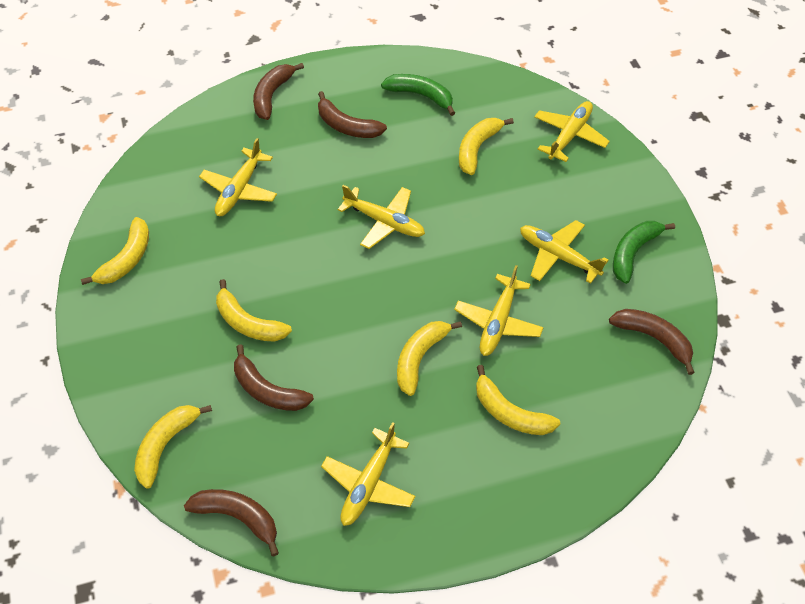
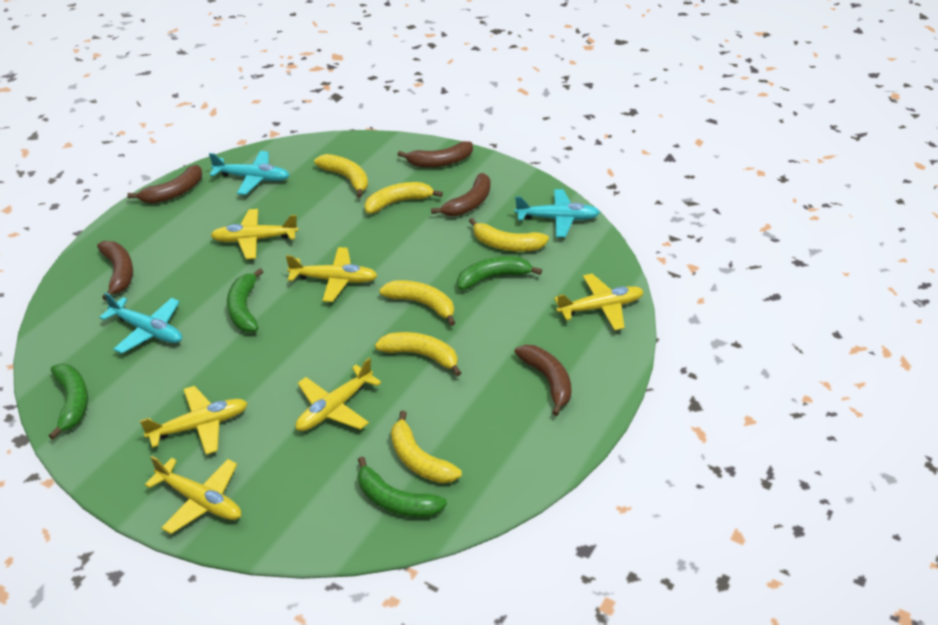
green banana: 2 -> 4
turquoise plane: 0 -> 3

